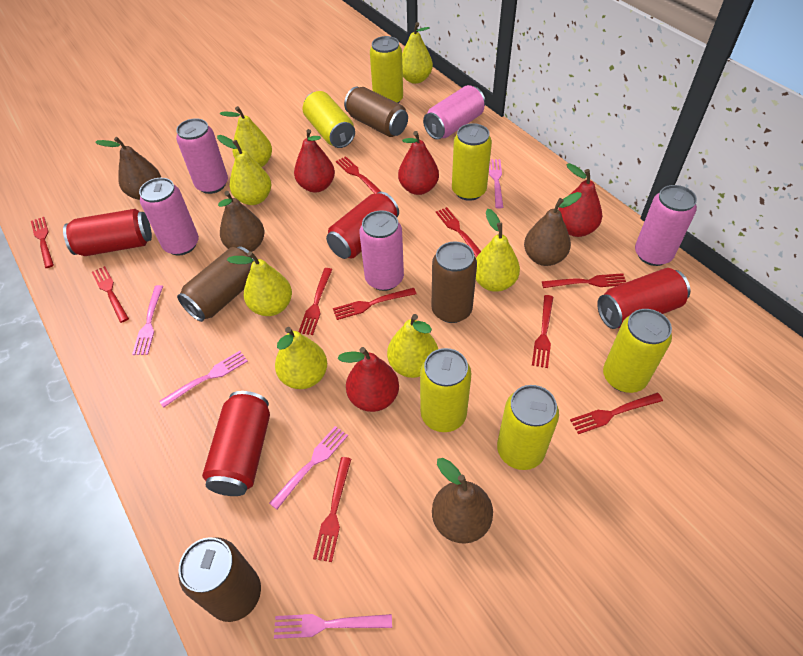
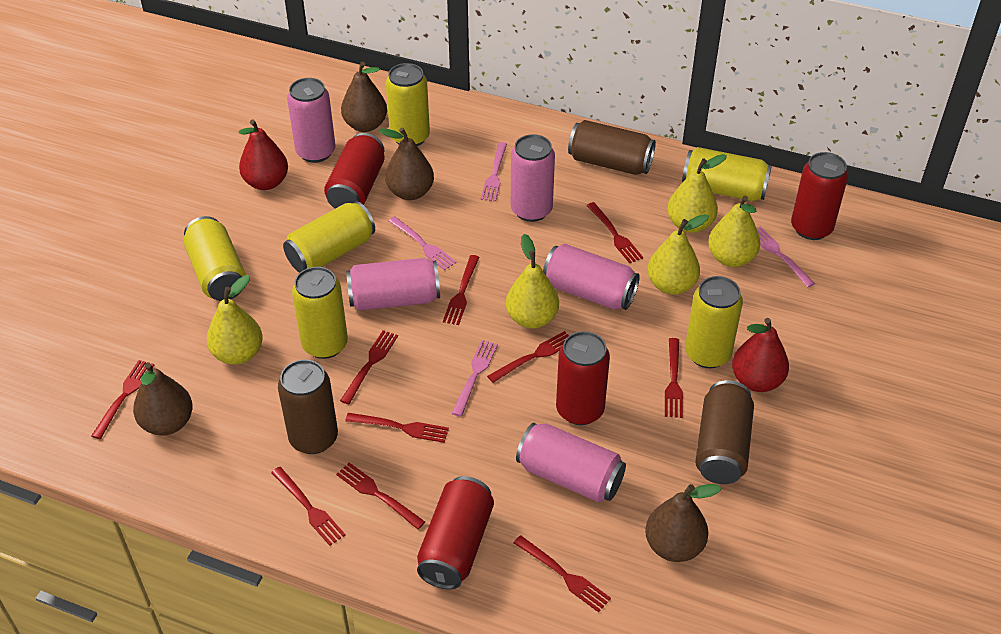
brown can: 4 -> 3
pink fork: 5 -> 4
red pear: 4 -> 2
yellow pear: 7 -> 5

